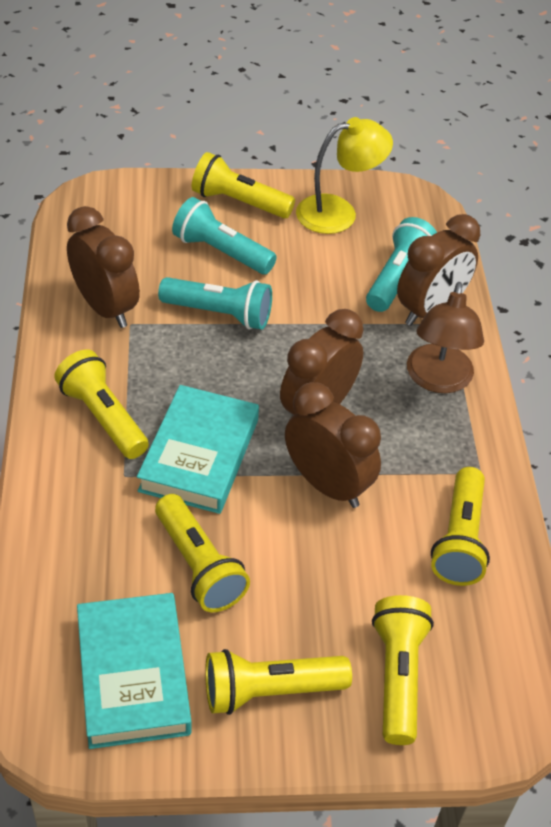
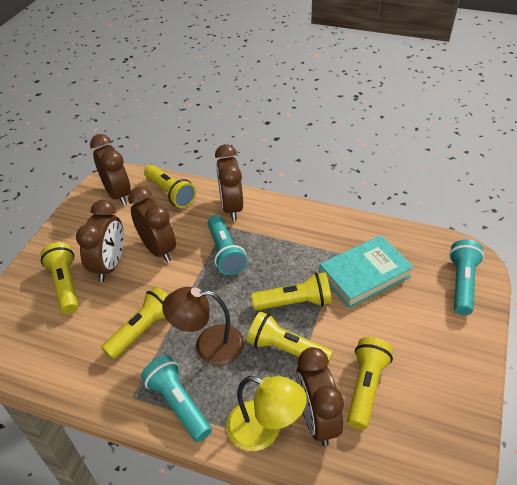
brown clock: 4 -> 5
turquoise book: 2 -> 1

